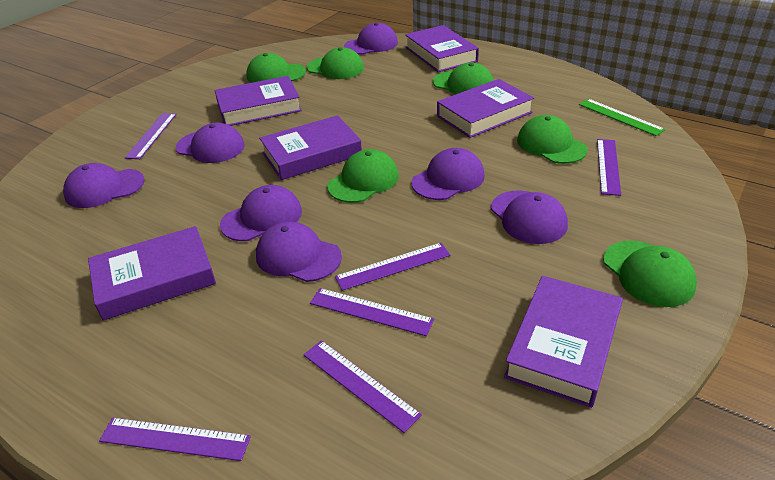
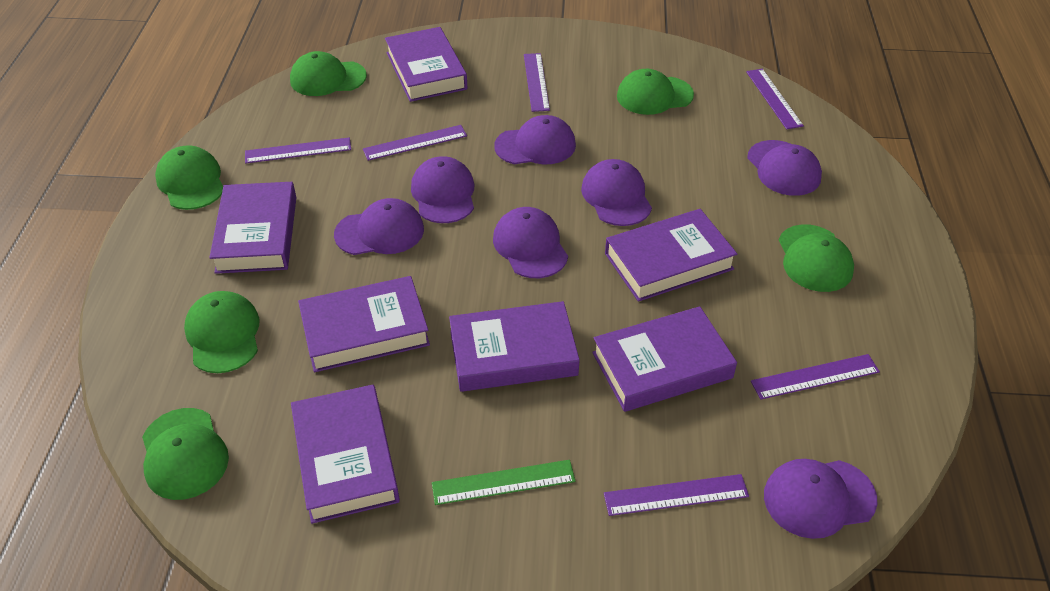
purple book: 6 -> 7

